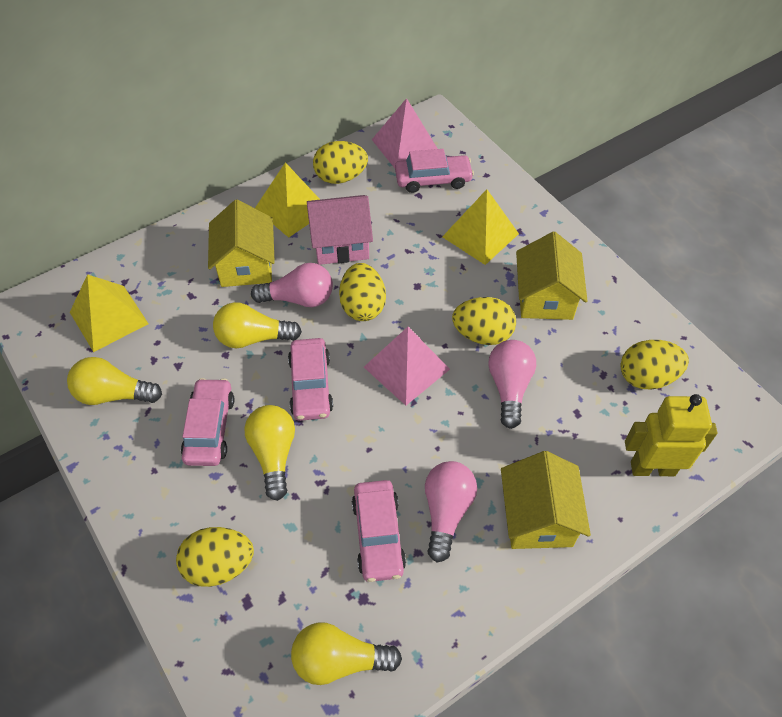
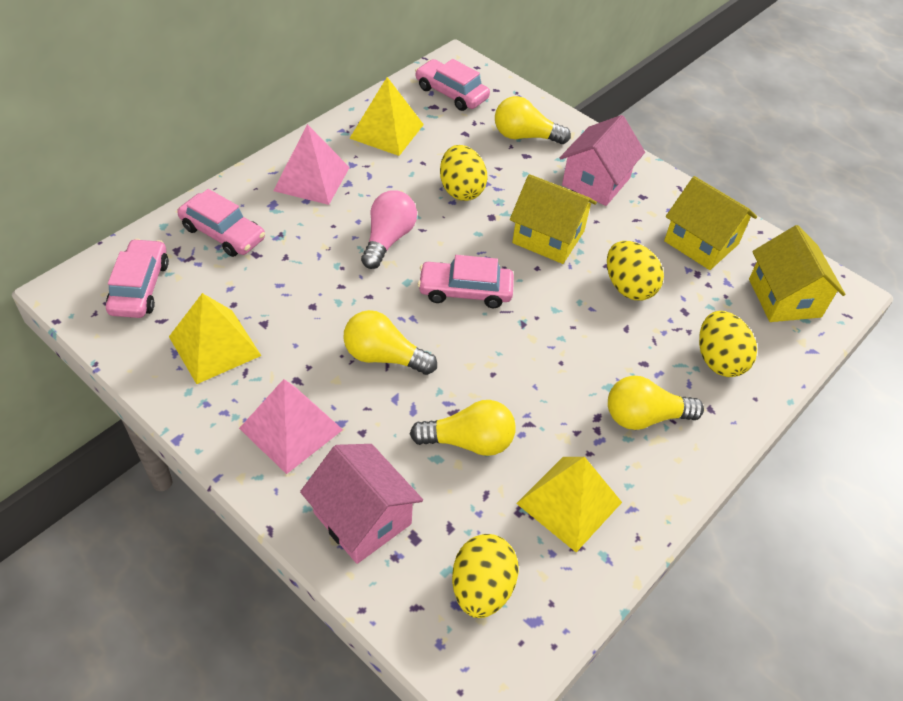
pink house: 1 -> 2
pink light bulb: 3 -> 1
yellow egg: 5 -> 4
yellow robot: 1 -> 0

